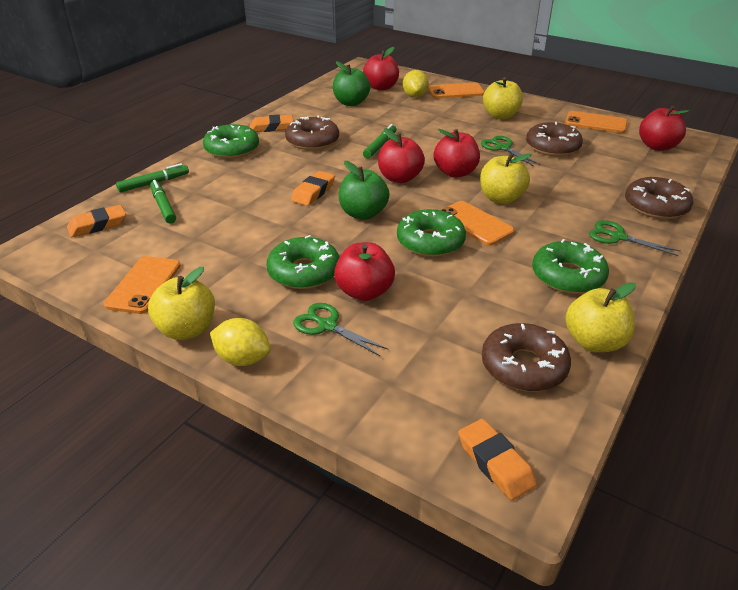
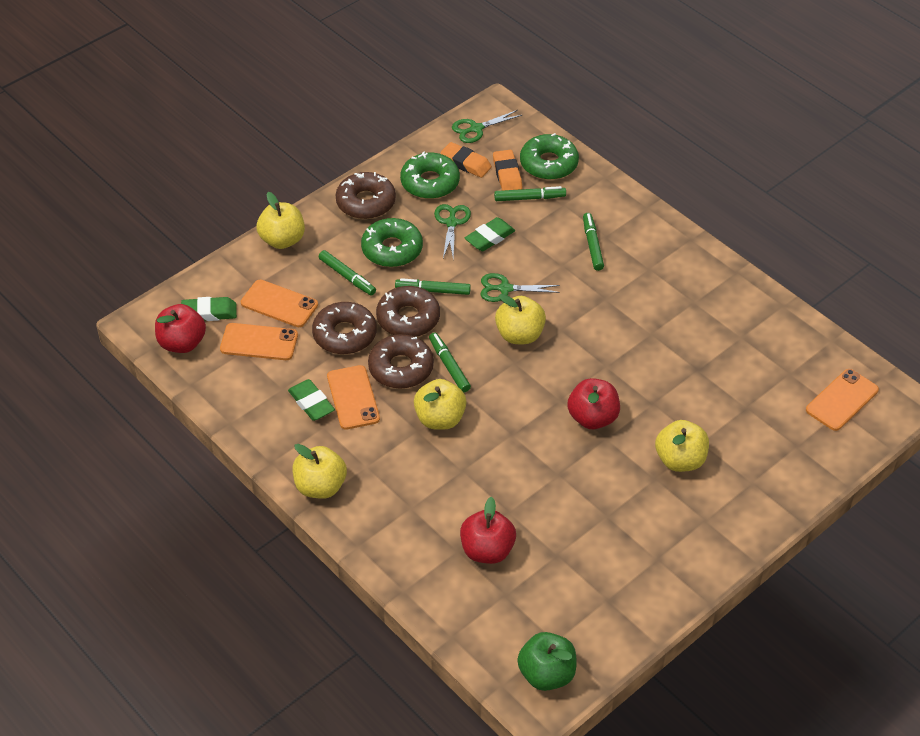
green apple: 2 -> 1
green donut: 4 -> 3
green eraser: 0 -> 3
green marker: 3 -> 5
orange eraser: 4 -> 2
red apple: 5 -> 3
yellow apple: 4 -> 5
yellow lemon: 2 -> 0

